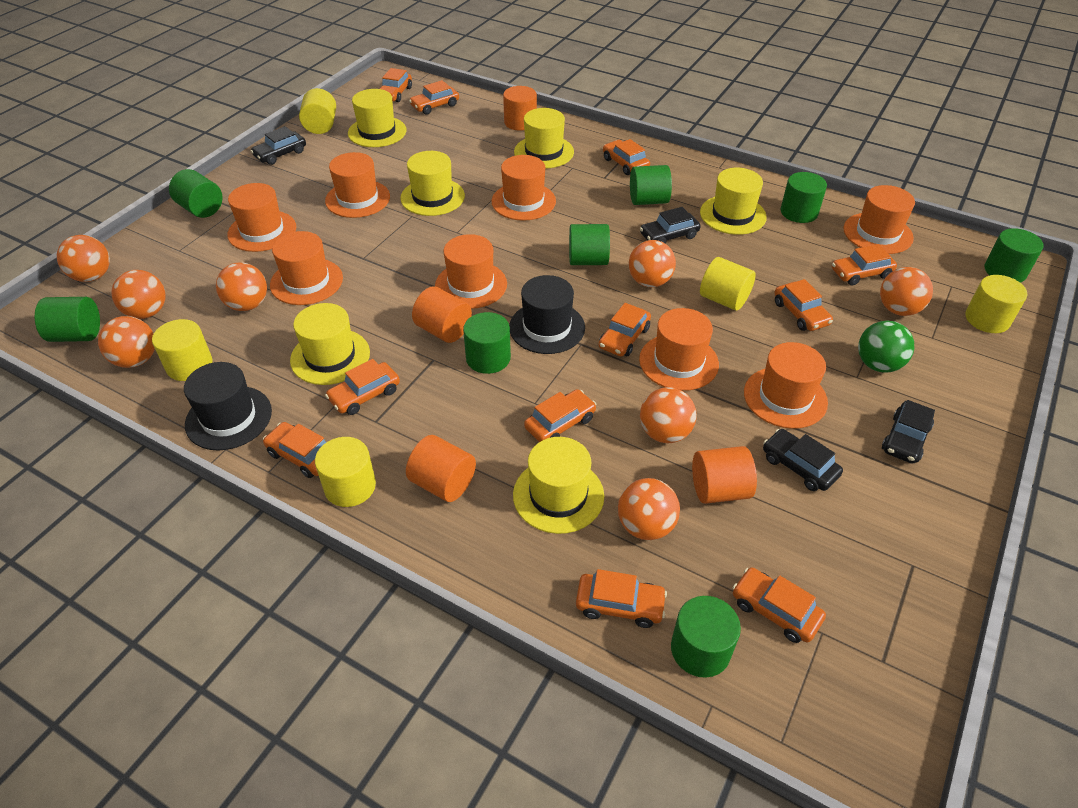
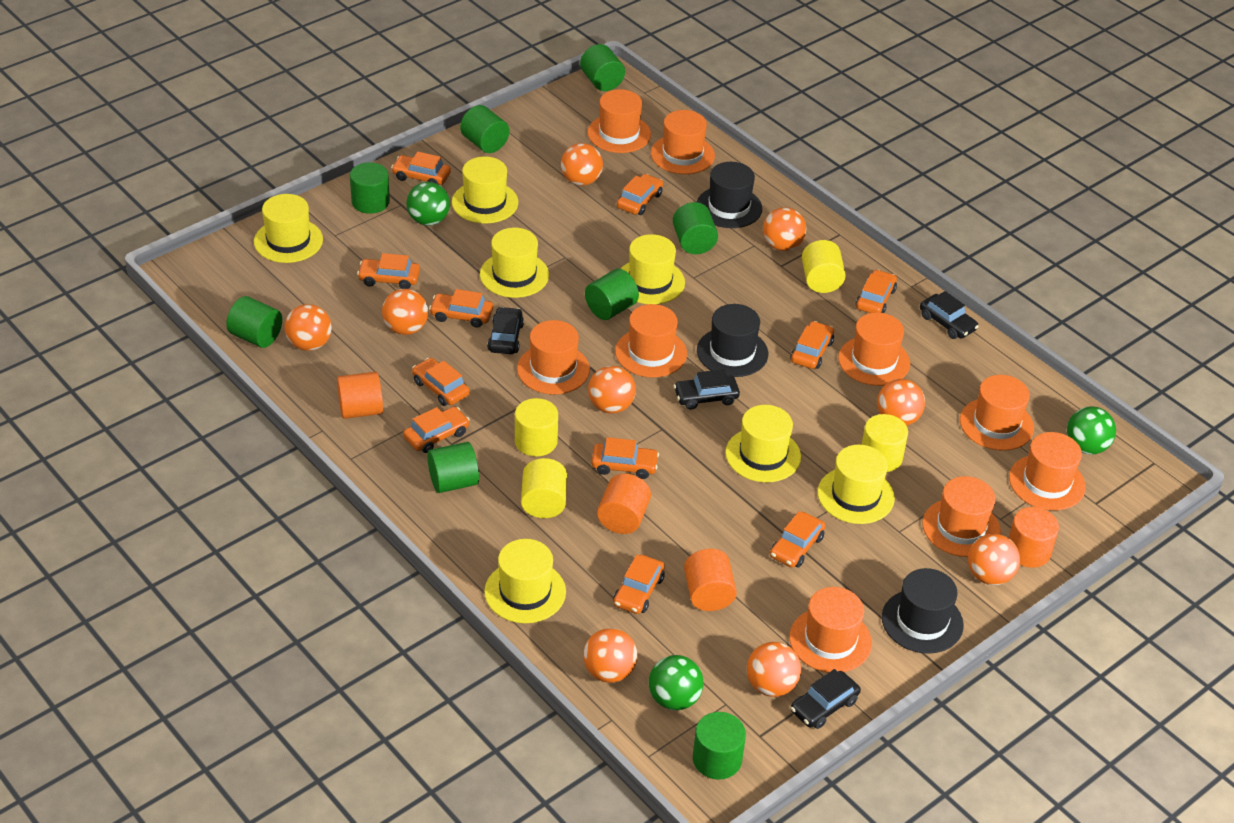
black hat: 2 -> 3
green ball: 1 -> 3
orange ball: 8 -> 9
orange hat: 8 -> 9
yellow cylinder: 5 -> 4
yellow hat: 6 -> 7

